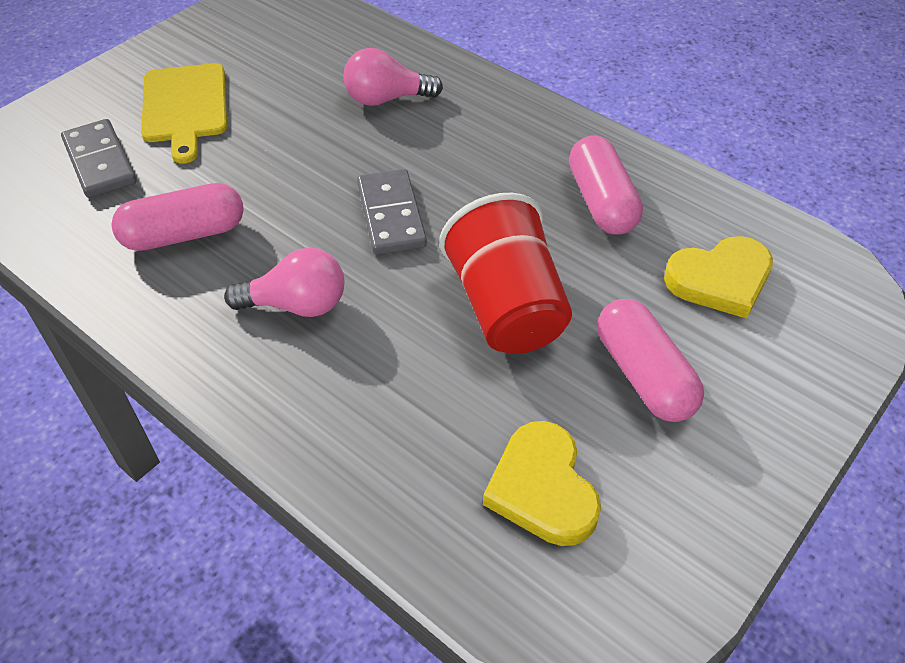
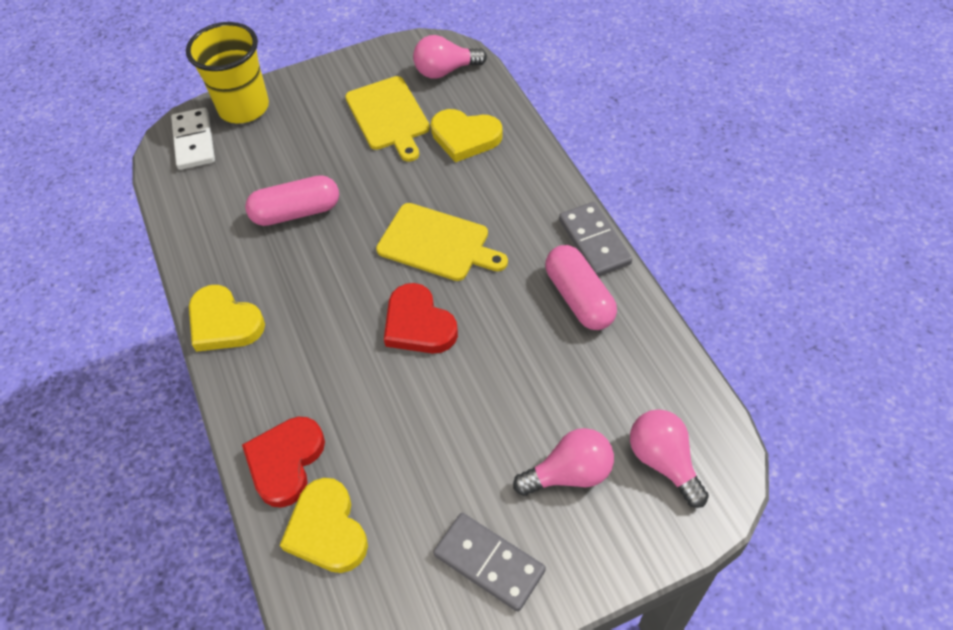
pink capsule: 3 -> 2
pink light bulb: 2 -> 3
red cup: 1 -> 0
red heart: 0 -> 2
white domino: 0 -> 1
yellow cup: 0 -> 1
yellow cutting board: 1 -> 2
yellow heart: 2 -> 3

